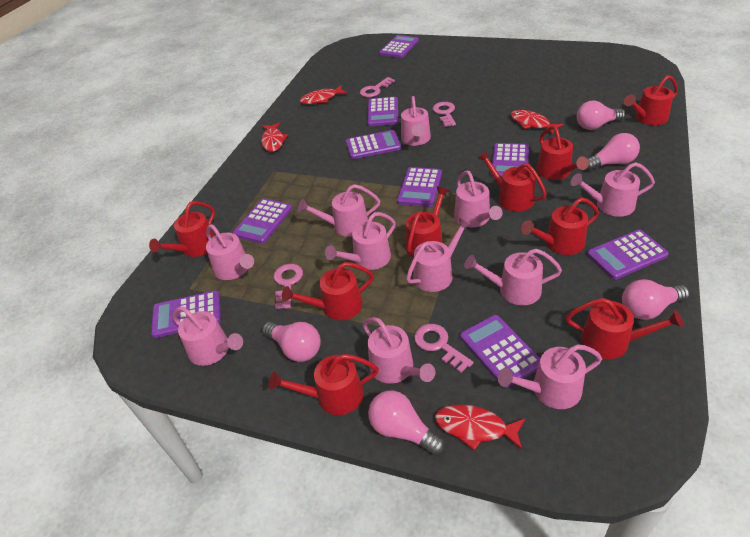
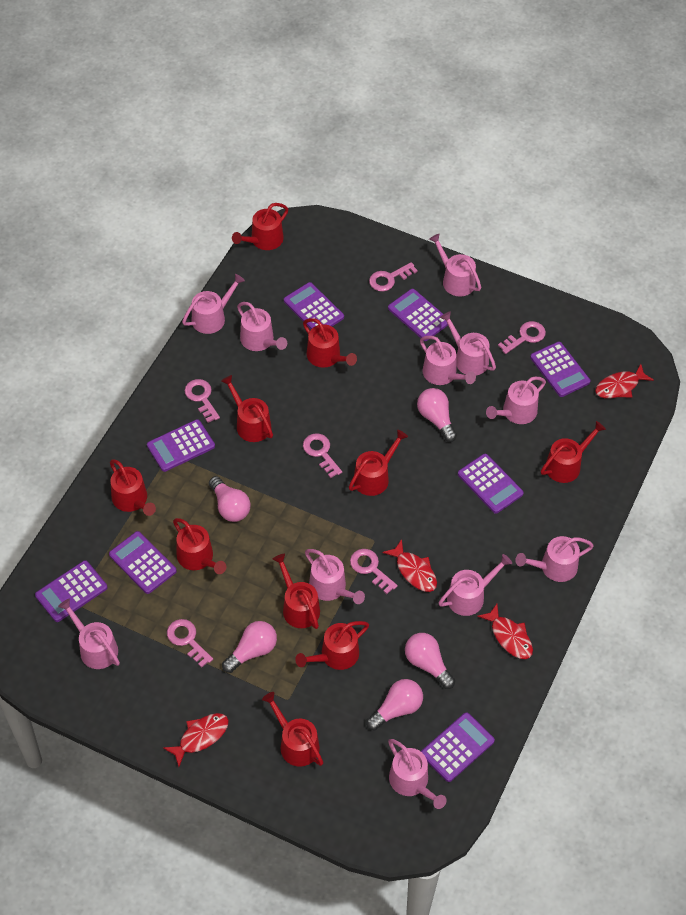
pink key: 4 -> 6
purple calculator: 9 -> 8
red watering can: 9 -> 10

